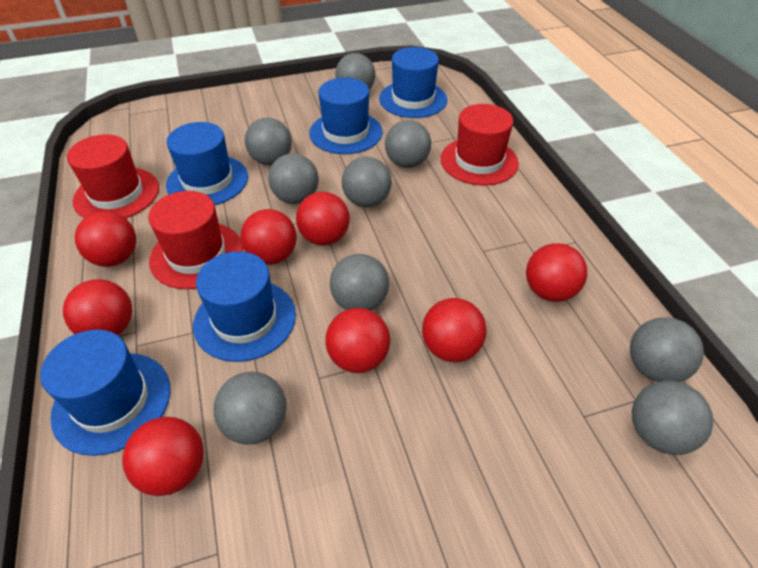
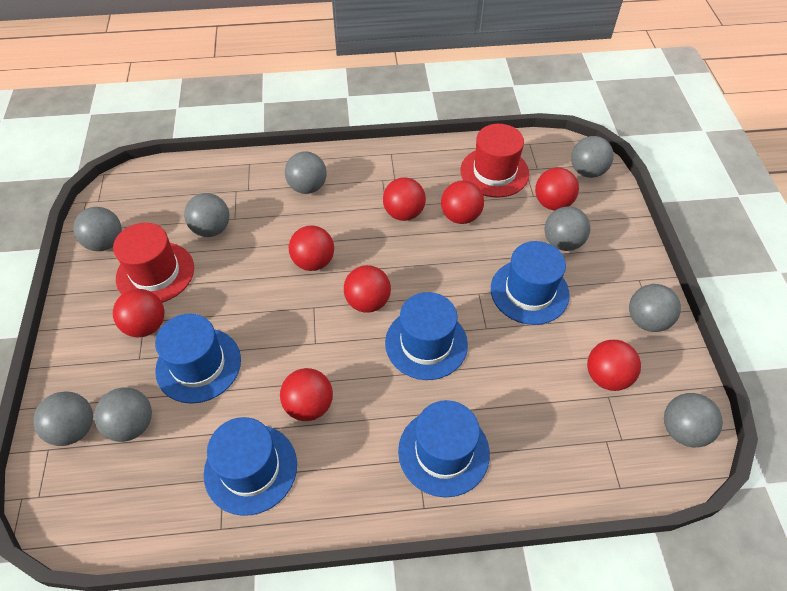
red hat: 3 -> 2

